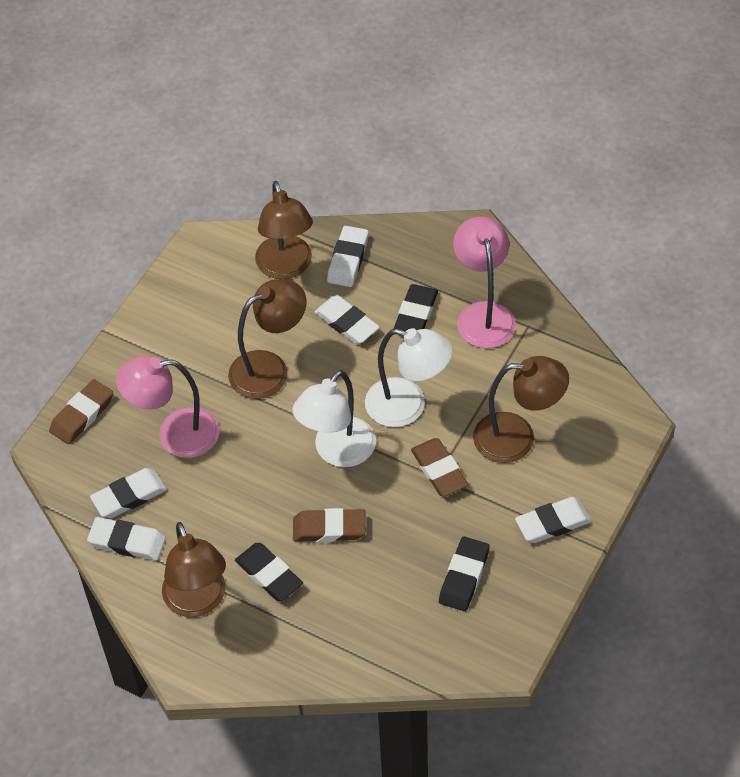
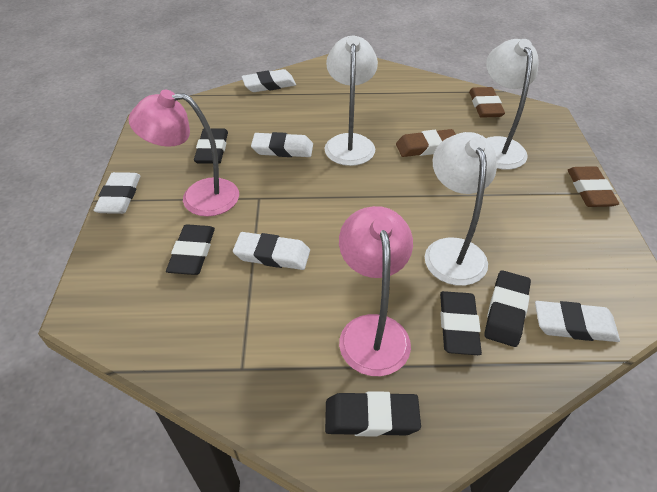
black eraser: 3 -> 5
brown lamp: 4 -> 0
white lamp: 2 -> 3

